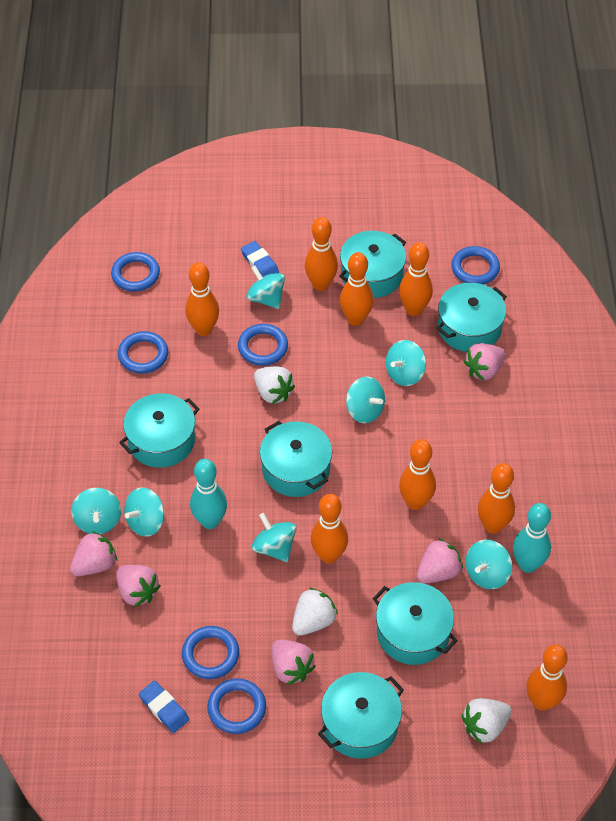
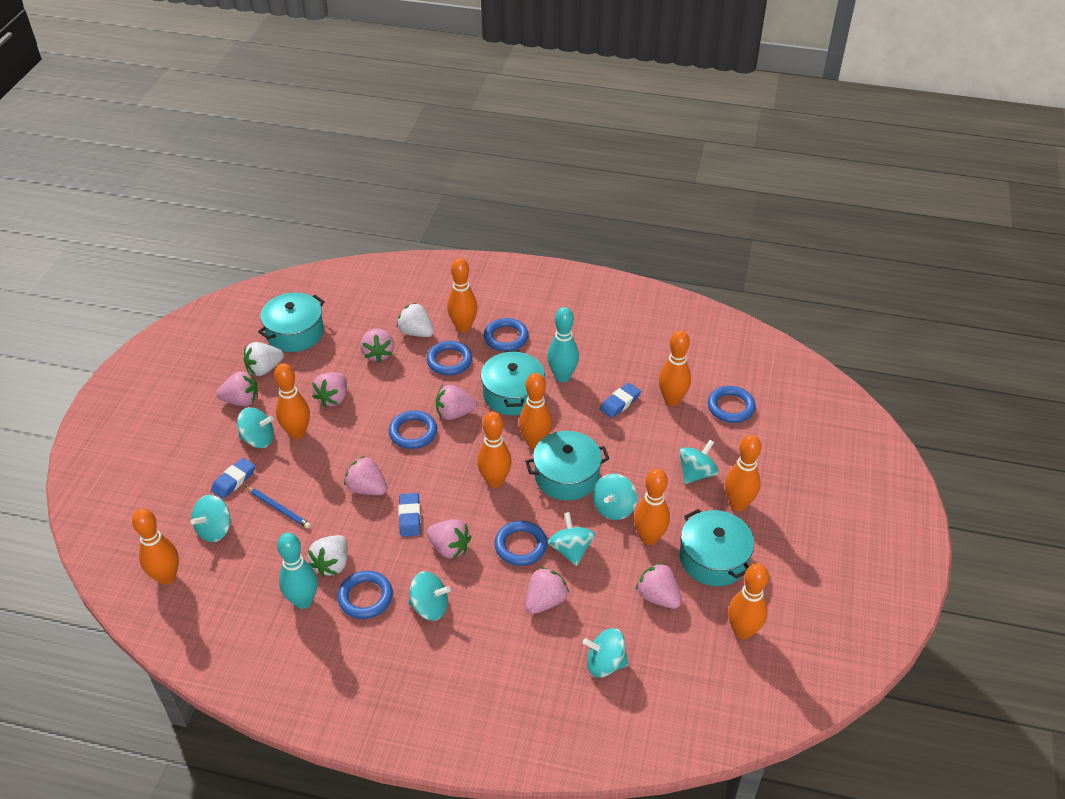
blue eraser: 2 -> 3
blue pencil: 0 -> 1
orange bowling pin: 8 -> 9
pink strawberry: 5 -> 8
turquoise pot: 6 -> 4

